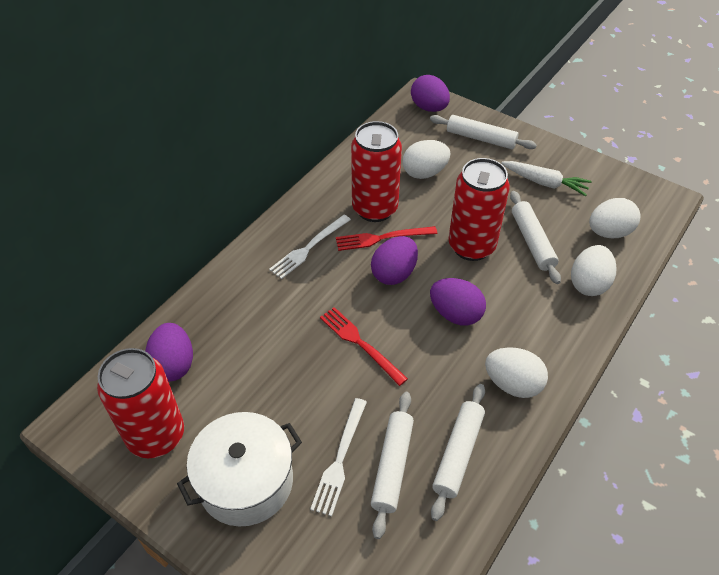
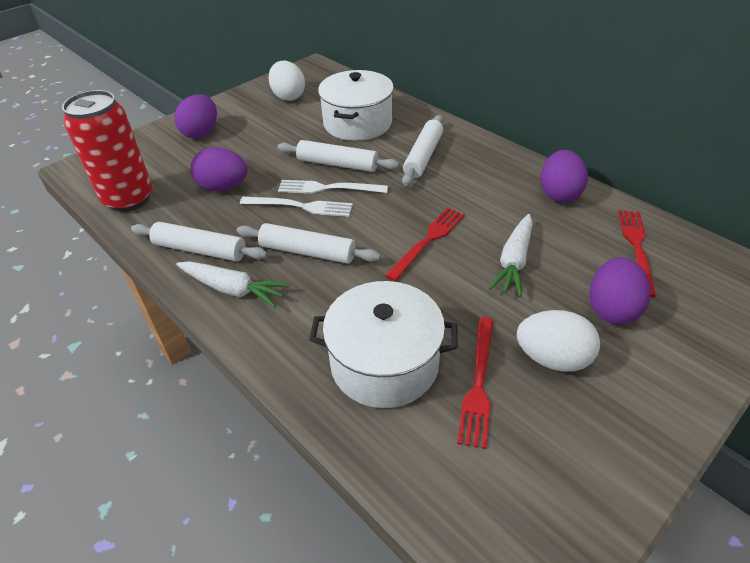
red can: 3 -> 1
red fork: 2 -> 3
white carrot: 1 -> 2
white egg: 4 -> 2
white pot: 1 -> 2

